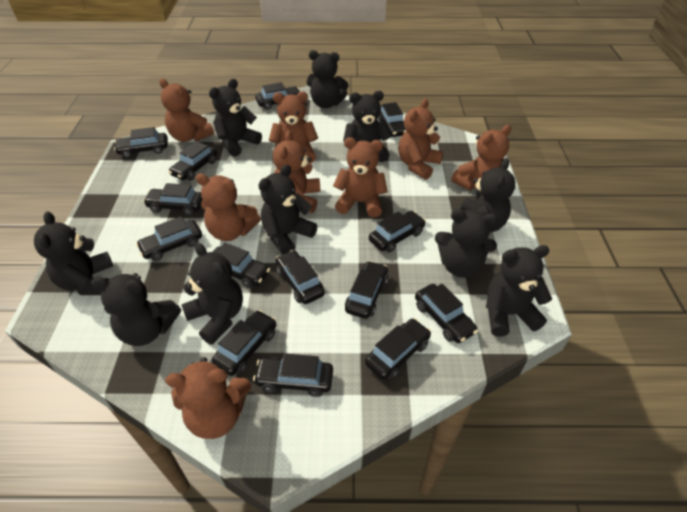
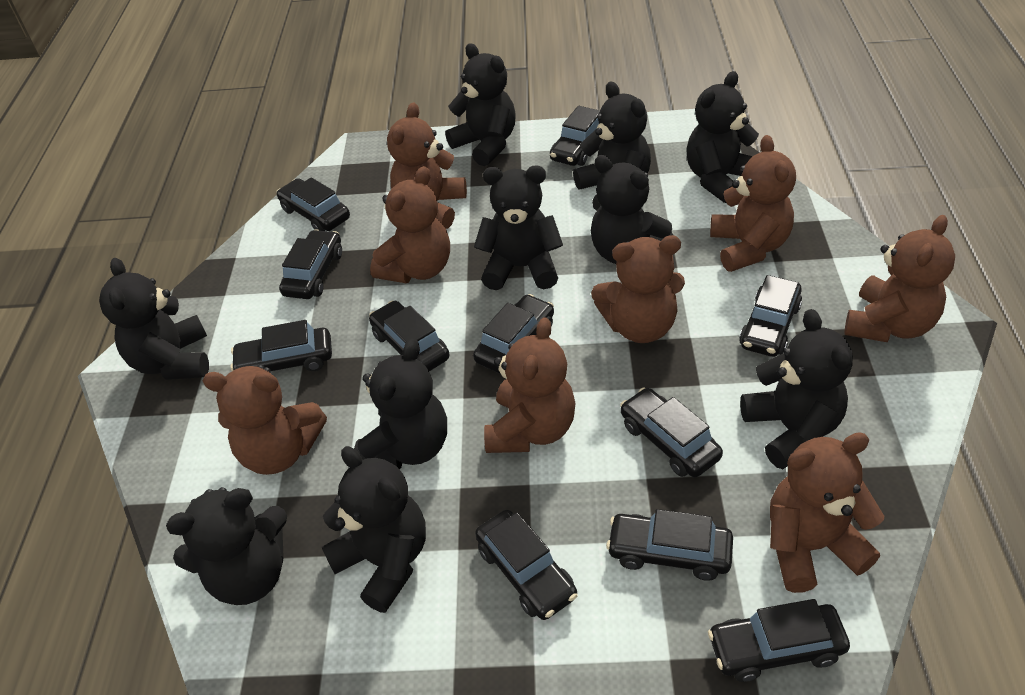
black car: 14 -> 11

